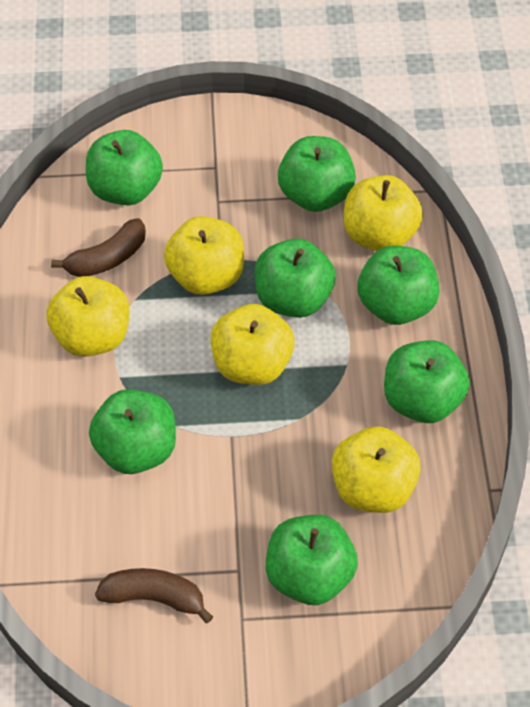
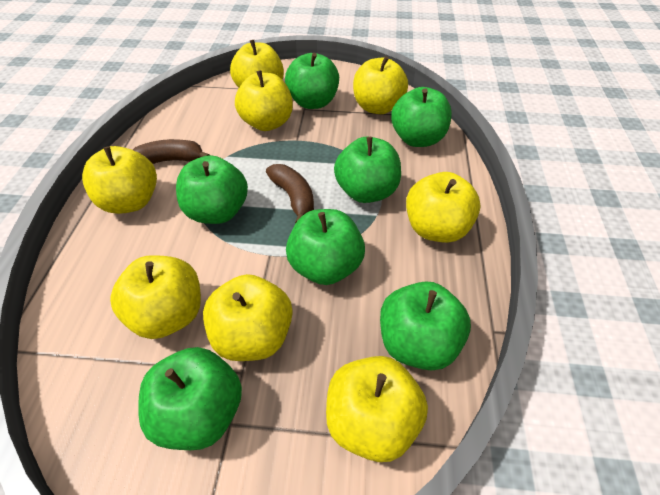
yellow apple: 5 -> 8

